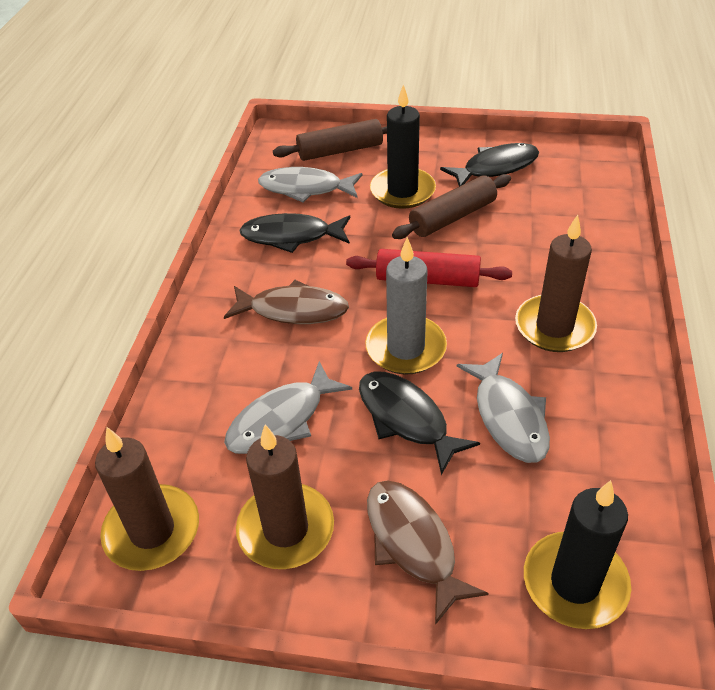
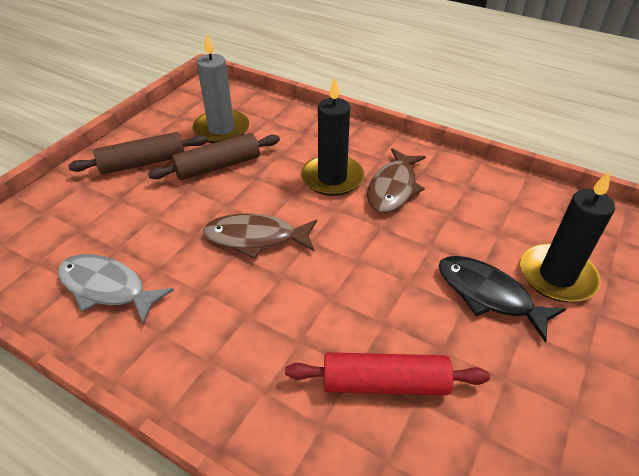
black fish: 3 -> 1
brown candle: 3 -> 0
grey fish: 3 -> 1

